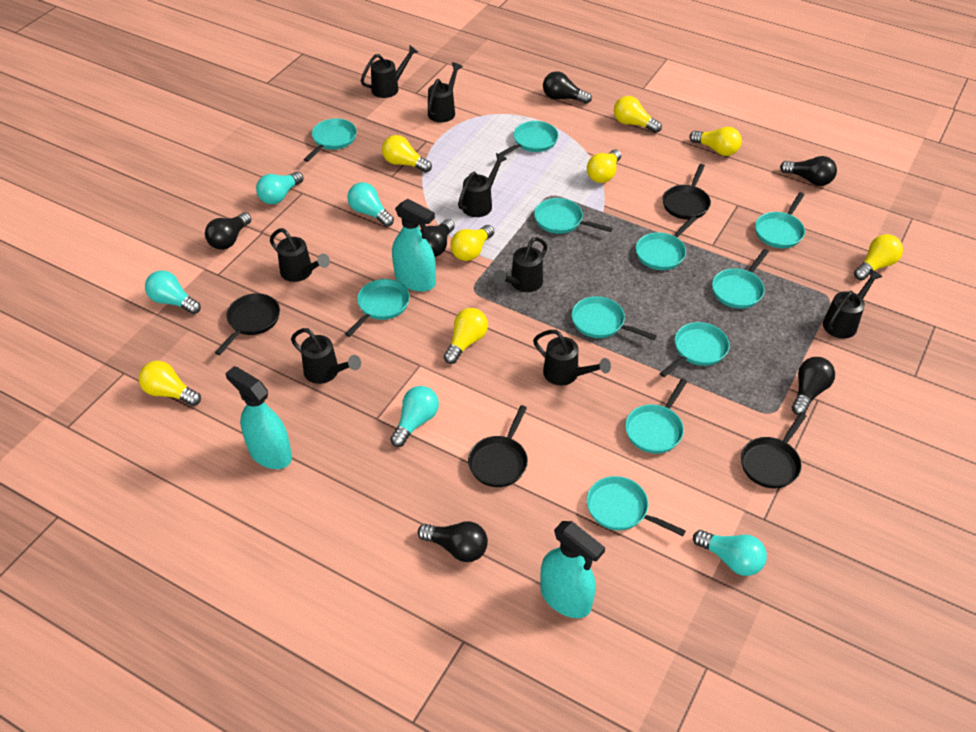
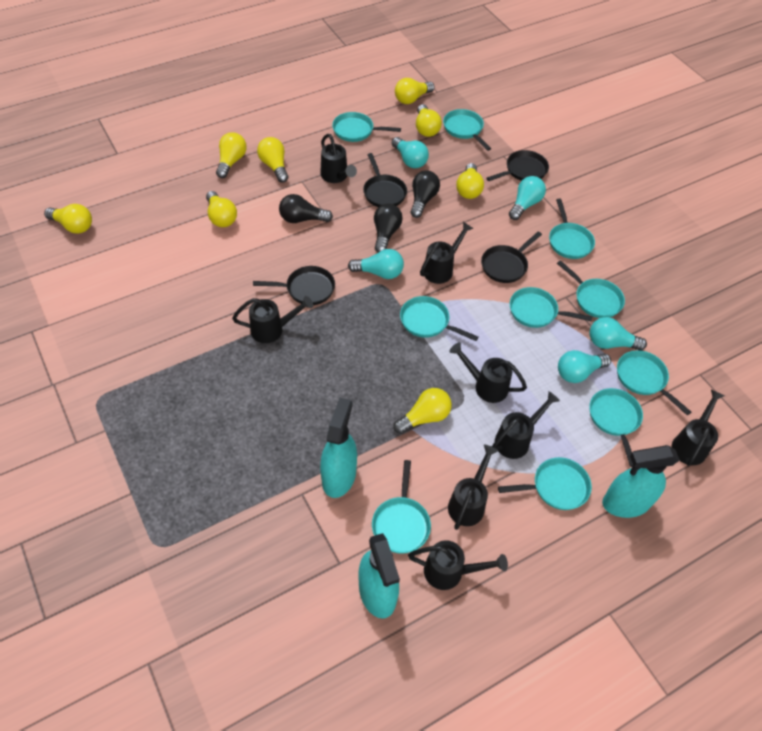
black light bulb: 6 -> 3
turquoise pan: 11 -> 10

